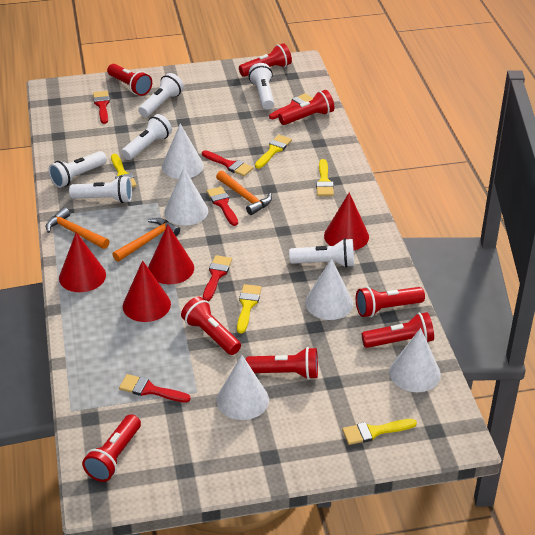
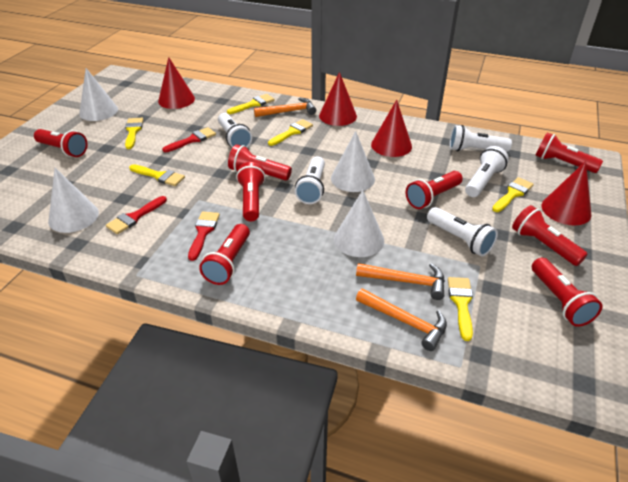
red brush: 6 -> 3
white cone: 5 -> 4
white flashlight: 6 -> 5
yellow brush: 5 -> 6

